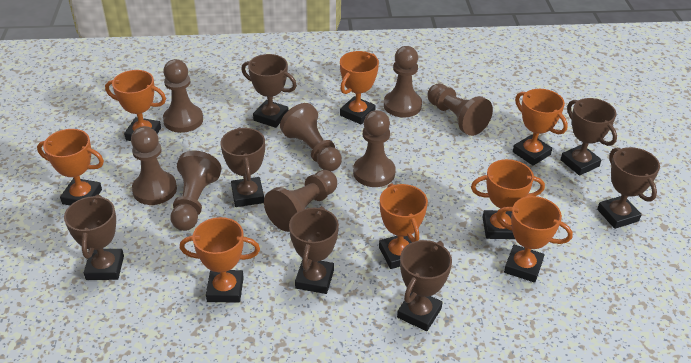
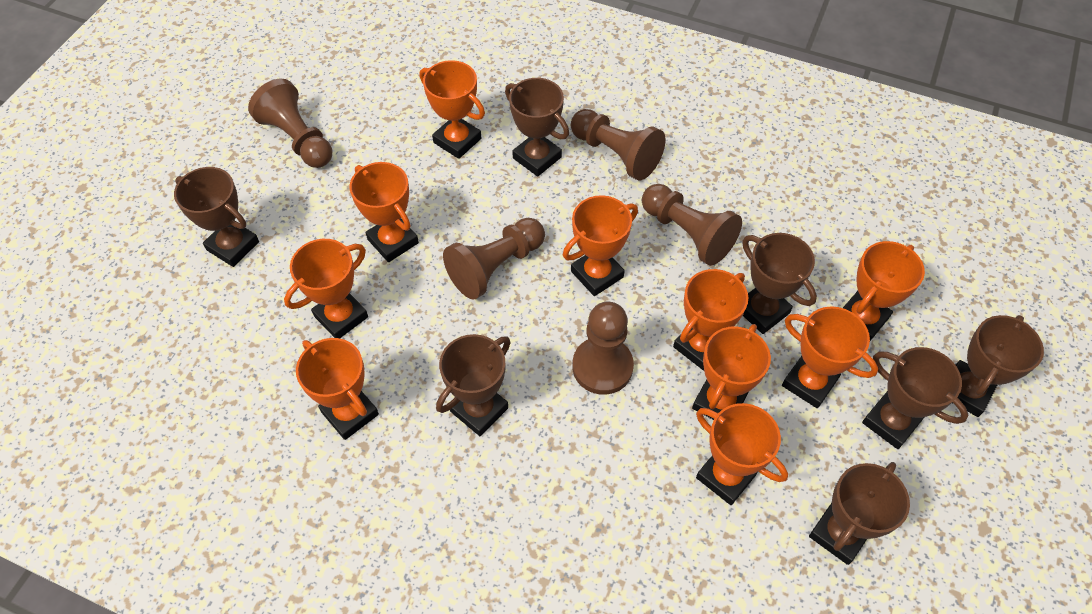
brown pawn: 8 -> 5
orange trophy: 8 -> 10

